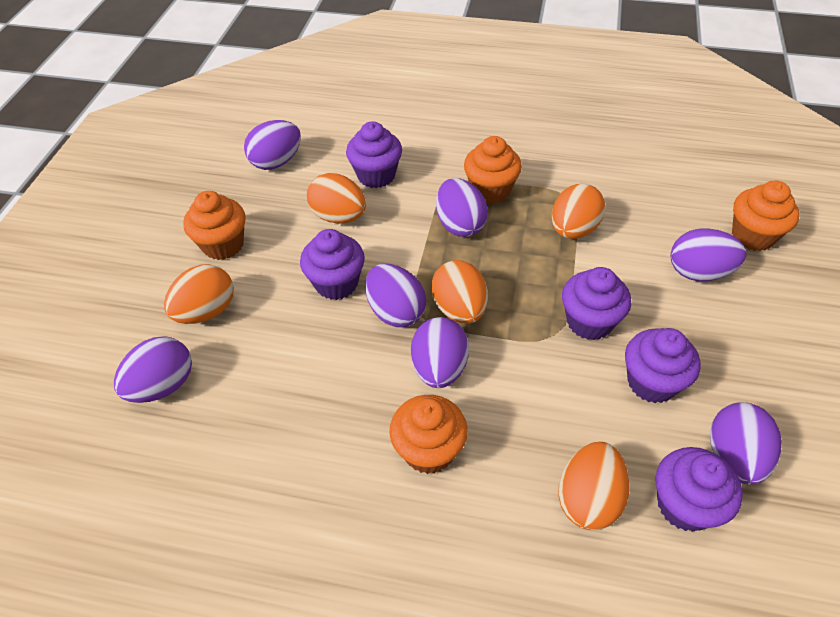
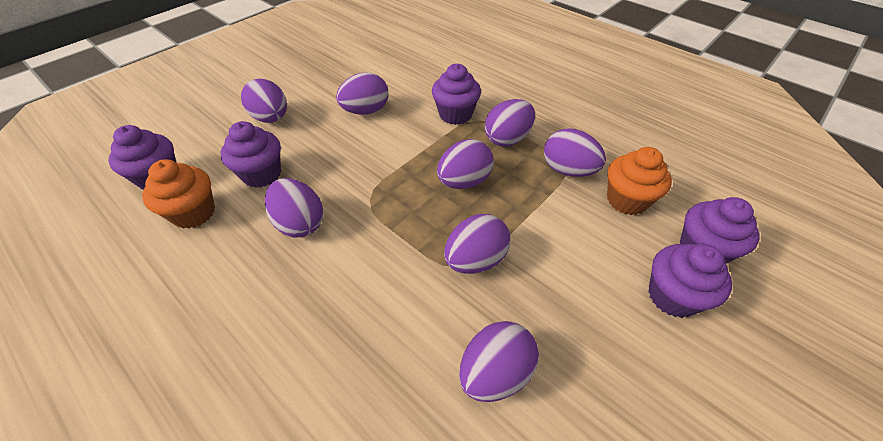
orange cupcake: 4 -> 2
orange egg: 5 -> 0
purple egg: 7 -> 8

